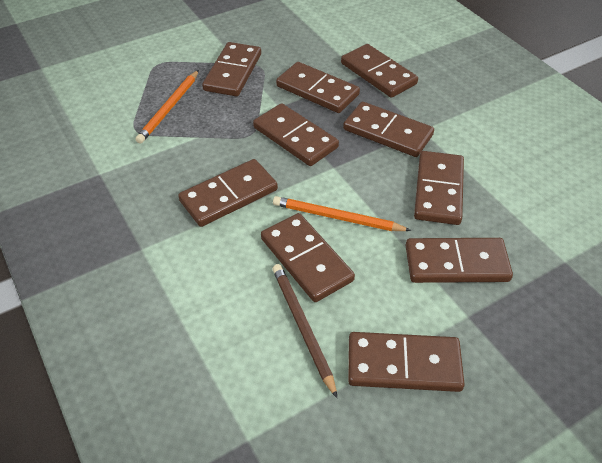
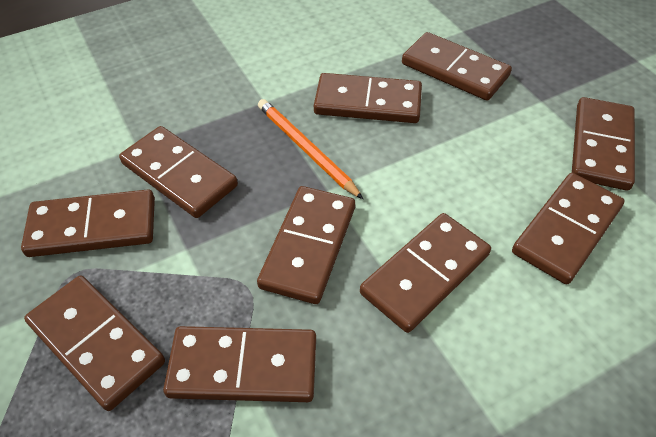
brown pencil: 1 -> 0
orange pencil: 2 -> 1

